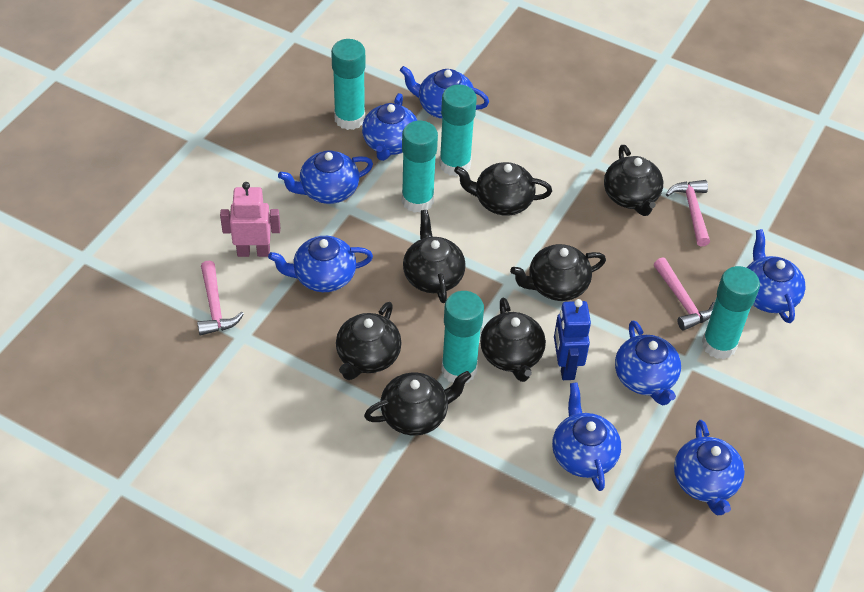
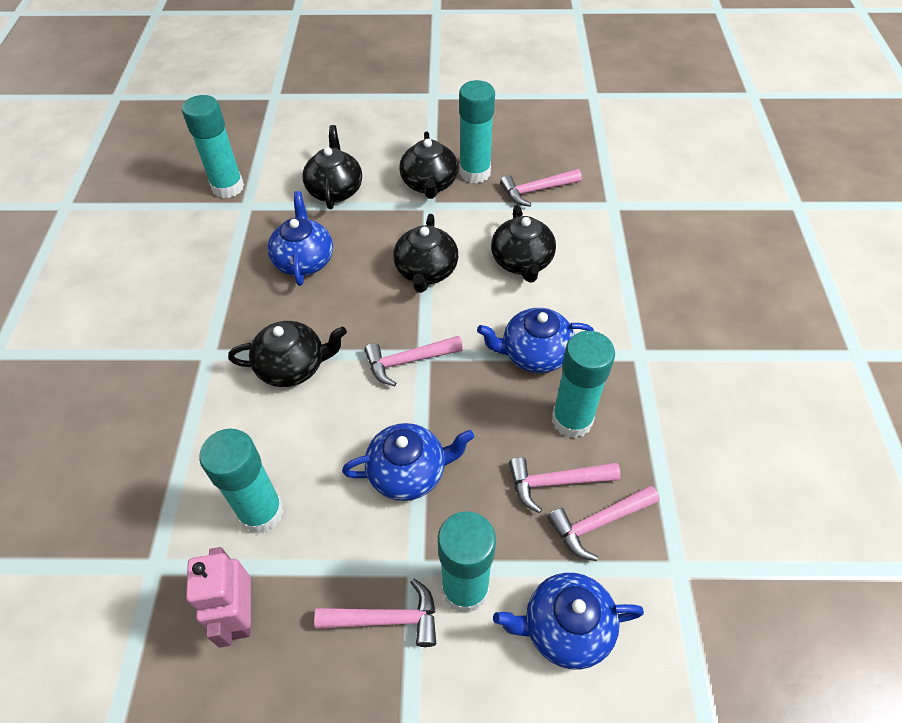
black teapot: 7 -> 5
blue robot: 1 -> 0
blue teapot: 8 -> 4
pink hammer: 3 -> 5

